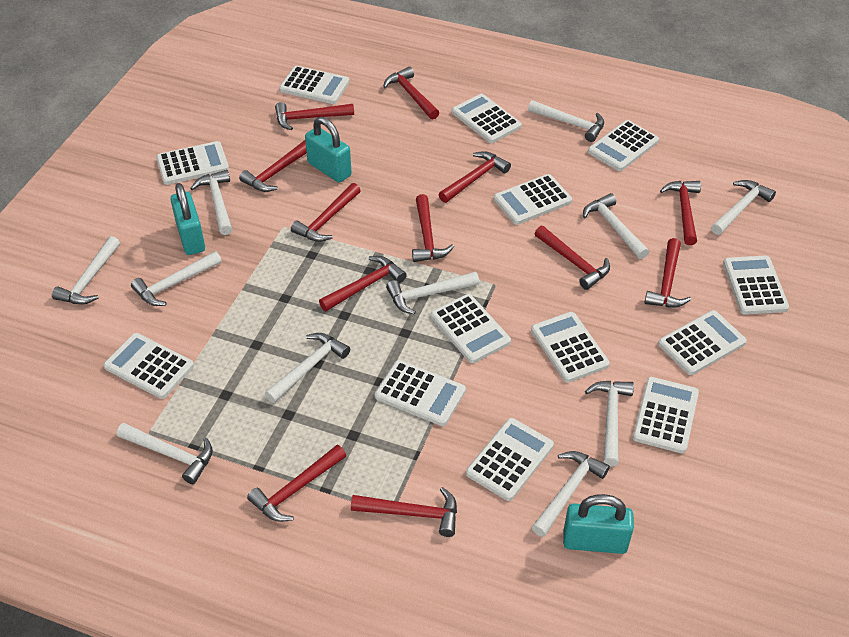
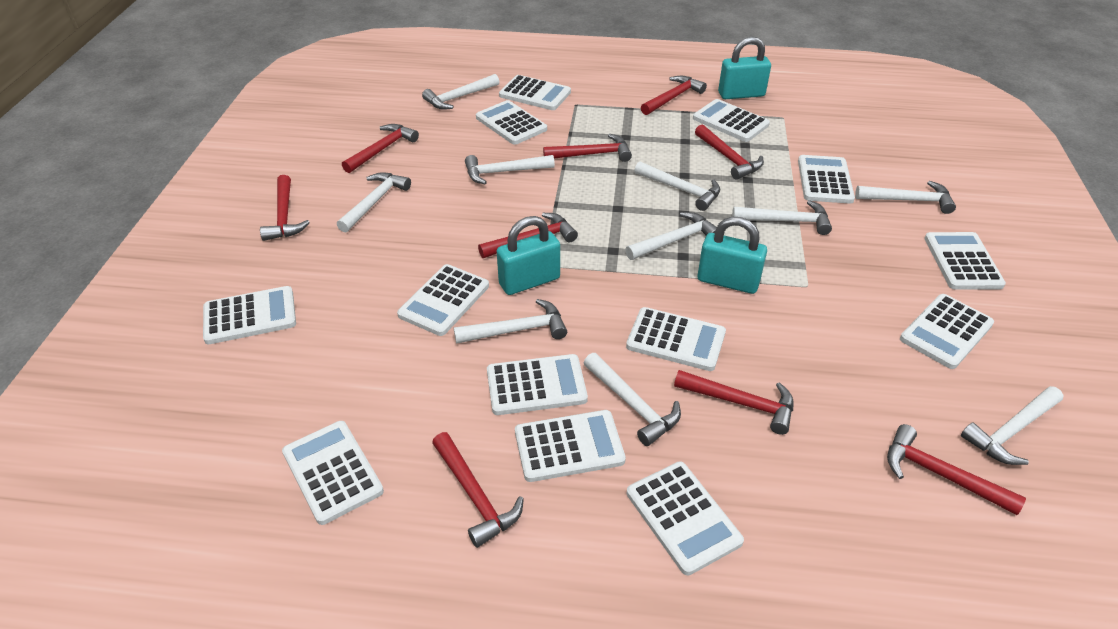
red hammer: 12 -> 9
white hammer: 11 -> 10

